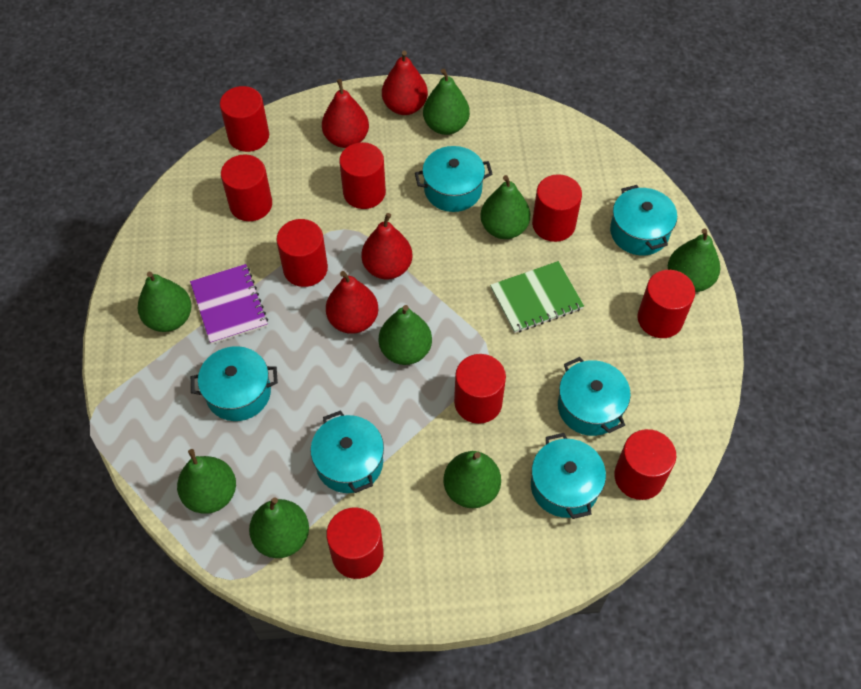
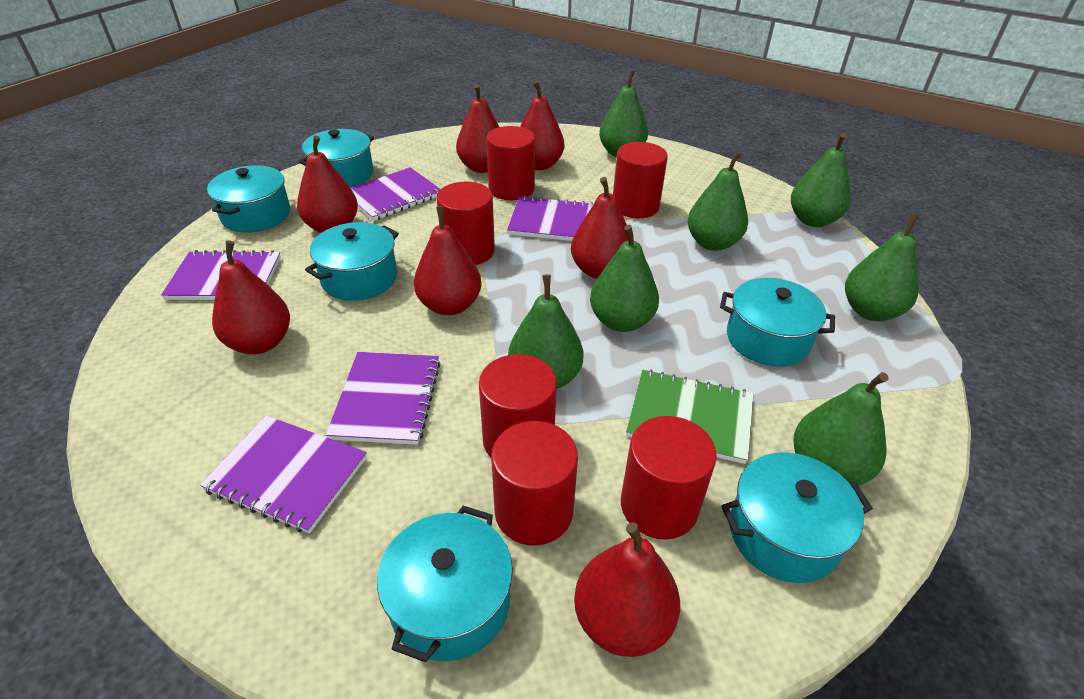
green pear: 8 -> 7
purple notebook: 1 -> 5
red cylinder: 9 -> 6
red pear: 4 -> 7

